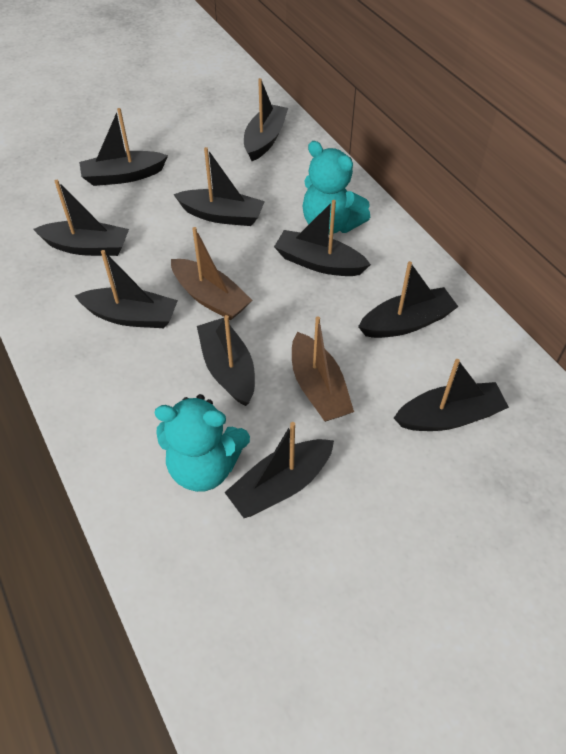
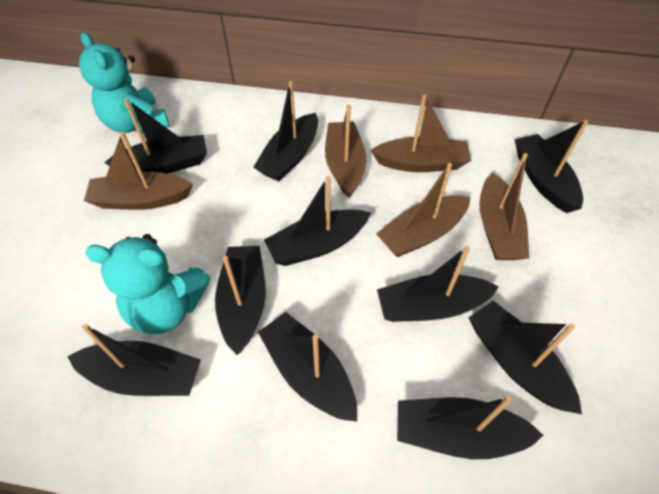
brown boat: 2 -> 5

